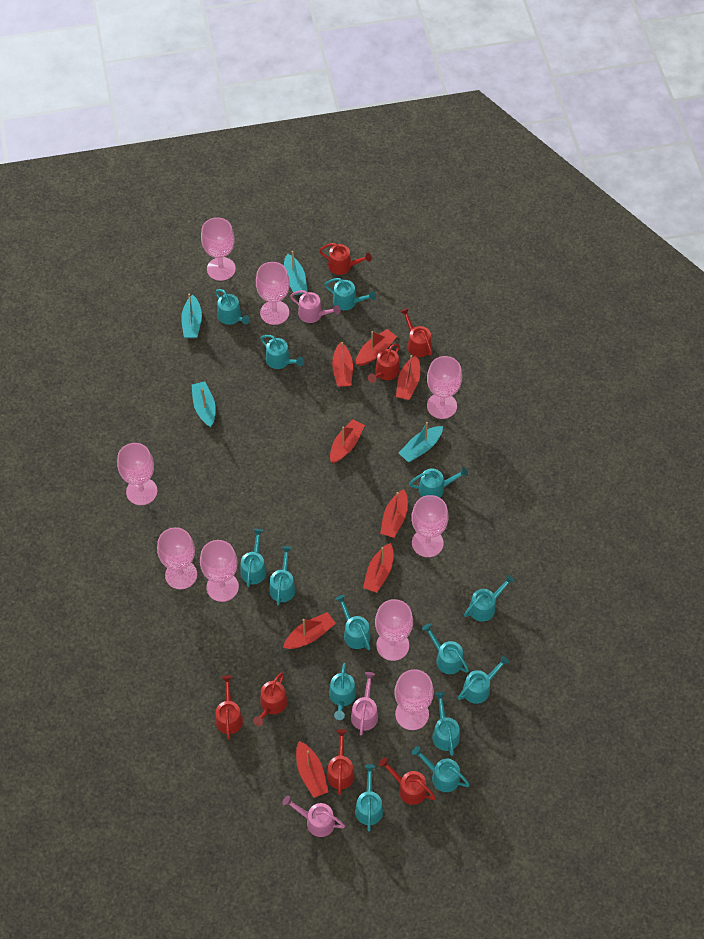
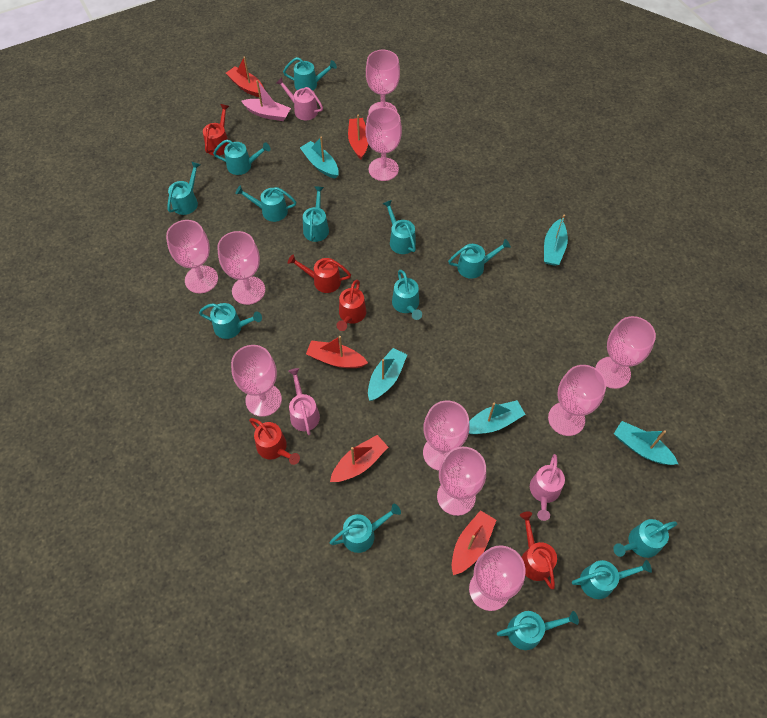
pink boat: 0 -> 1
pink goblet: 9 -> 10
red boat: 8 -> 5
red watering can: 7 -> 5
turquoise boat: 4 -> 5
turquoise watering can: 14 -> 13

